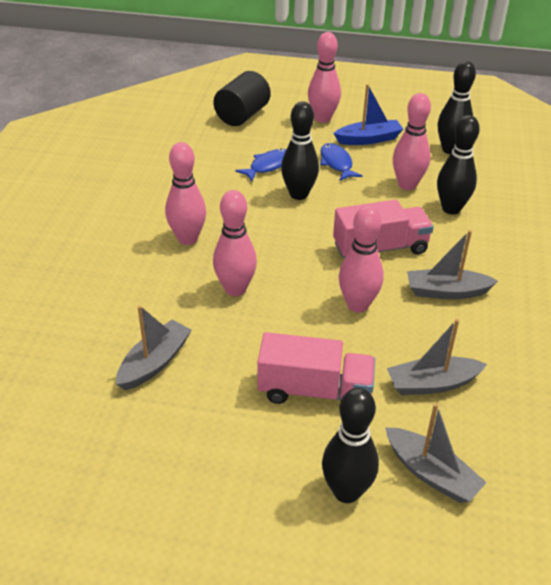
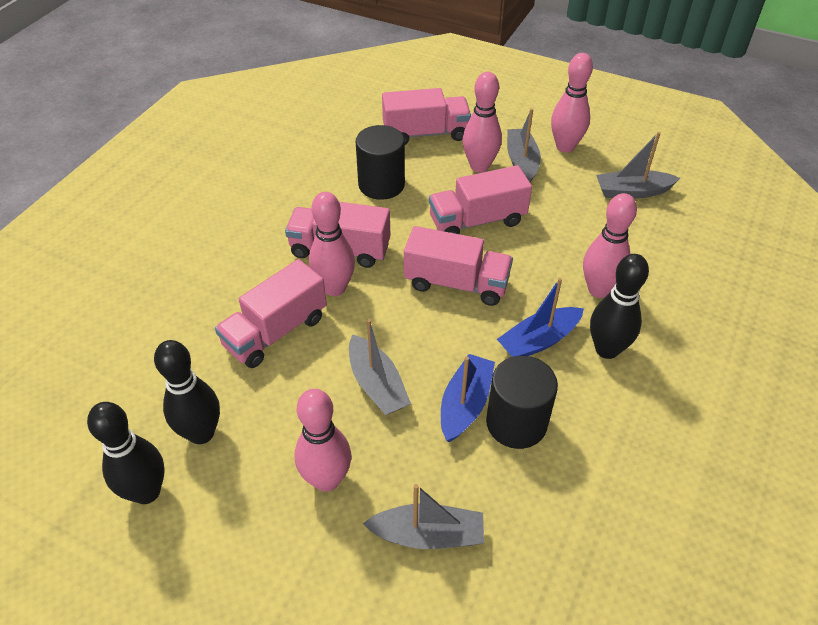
black bowling pin: 4 -> 3
black cylinder: 1 -> 2
blue boat: 1 -> 2
blue fish: 2 -> 0
pink truck: 2 -> 5

